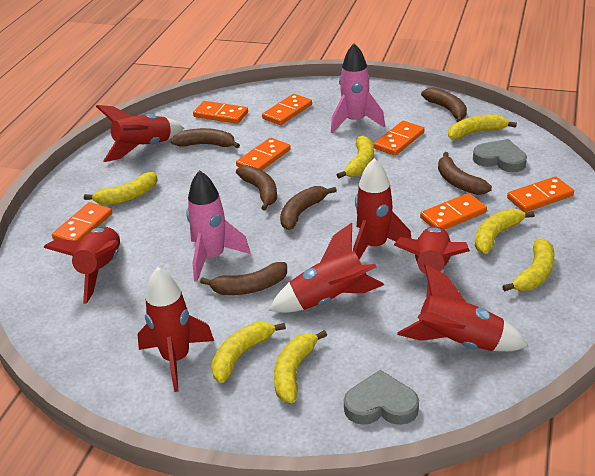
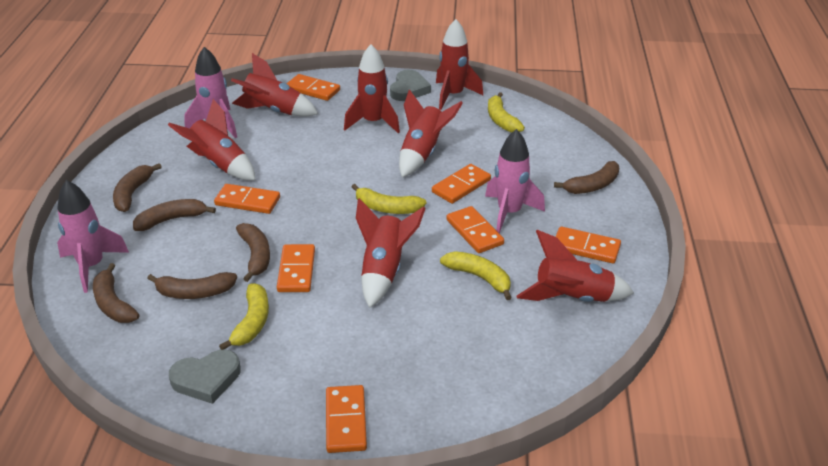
pink rocket: 2 -> 3
yellow banana: 7 -> 4

